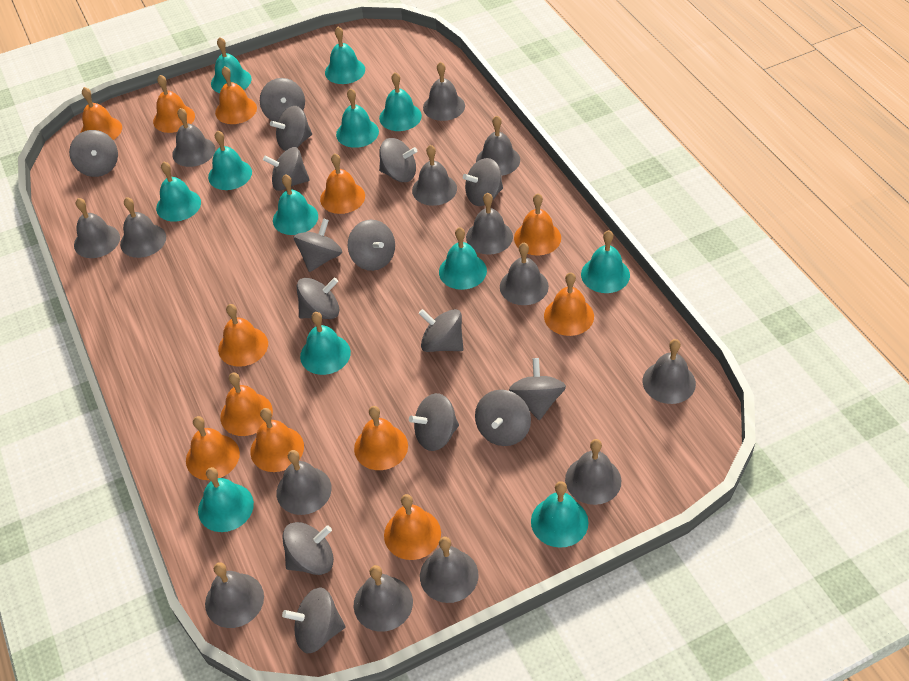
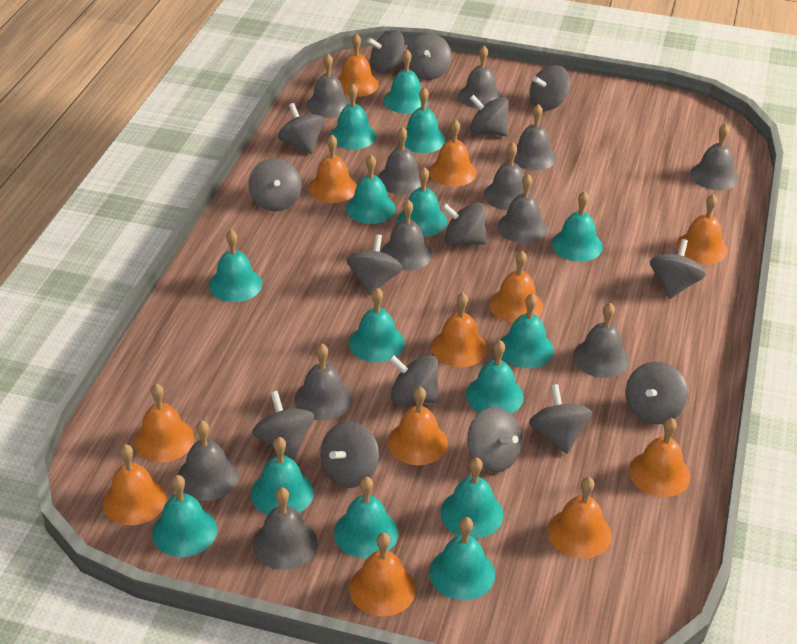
grey bell: 14 -> 12
turquoise bell: 12 -> 15

